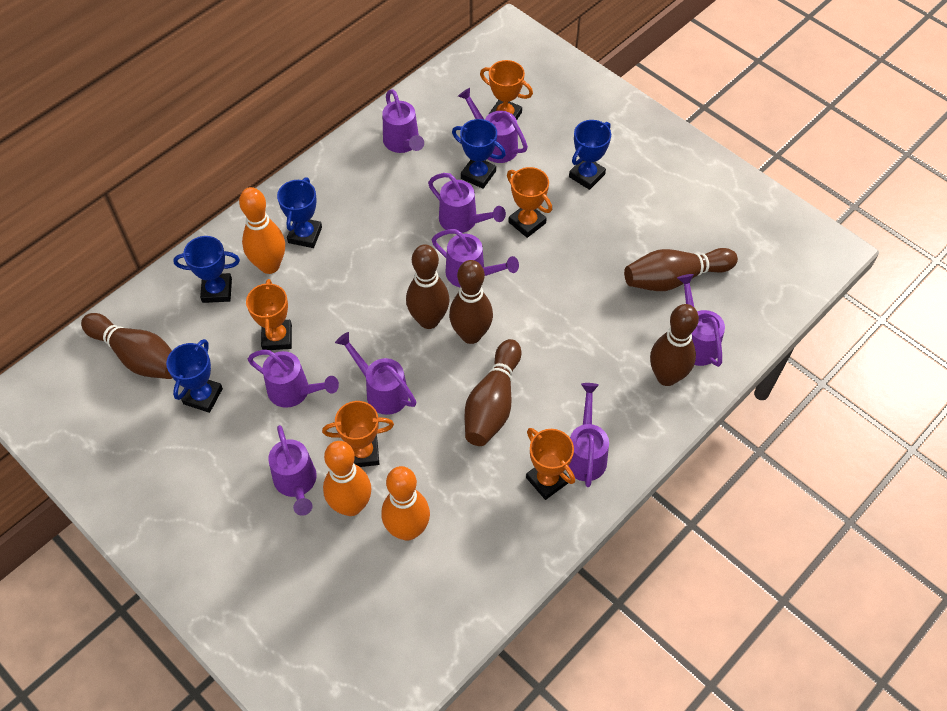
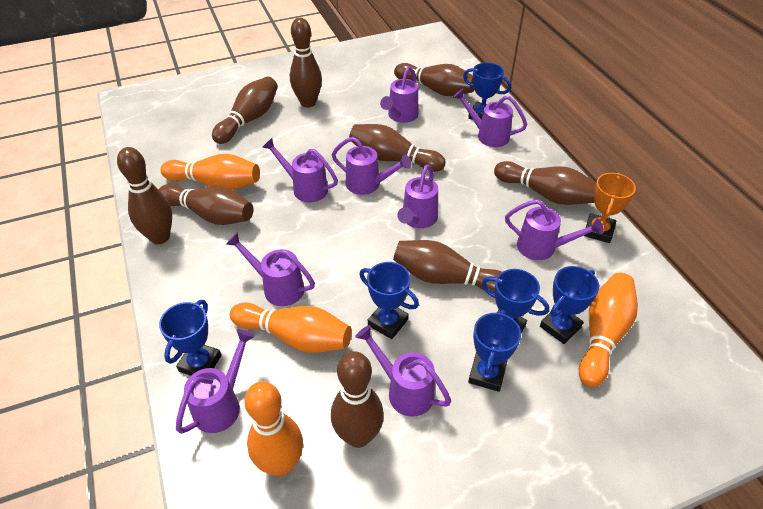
blue trophy: 5 -> 6
brown bowling pin: 6 -> 9
orange bowling pin: 3 -> 4
orange trophy: 5 -> 1

